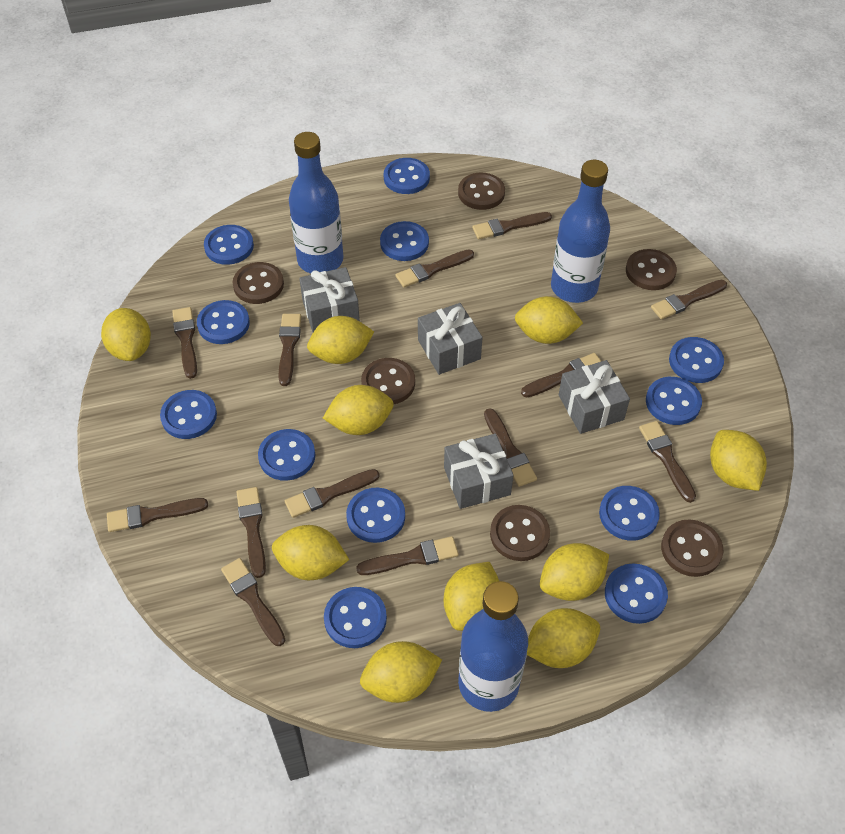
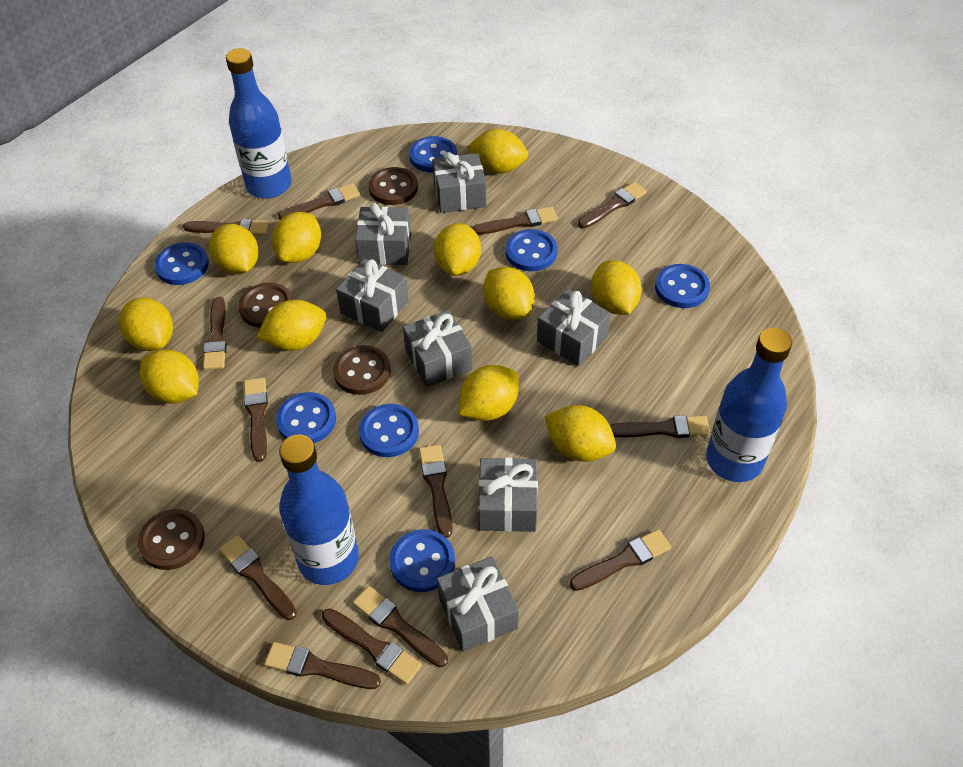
blue button: 12 -> 7
brown button: 6 -> 4
grey gift: 4 -> 7
yellow lemon: 10 -> 11

